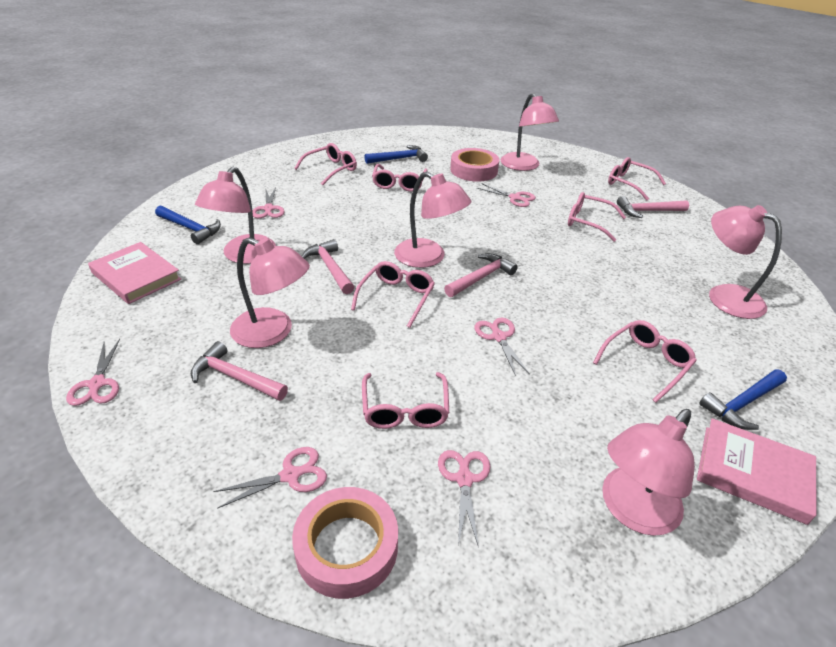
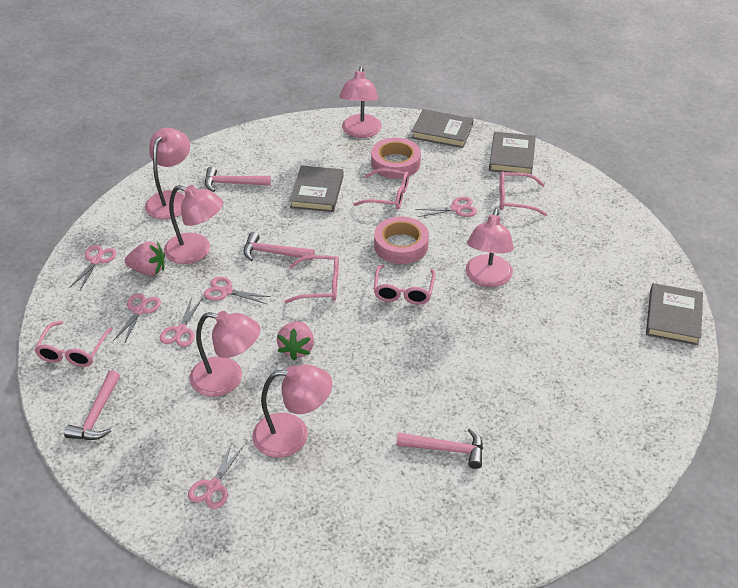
blue hammer: 3 -> 0
grey book: 0 -> 4
pink book: 2 -> 0
pink glasses: 7 -> 5
pink strawberry: 0 -> 2

